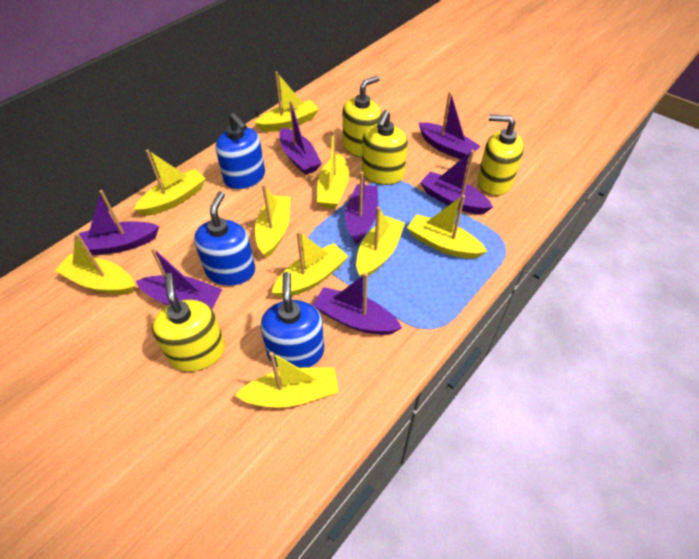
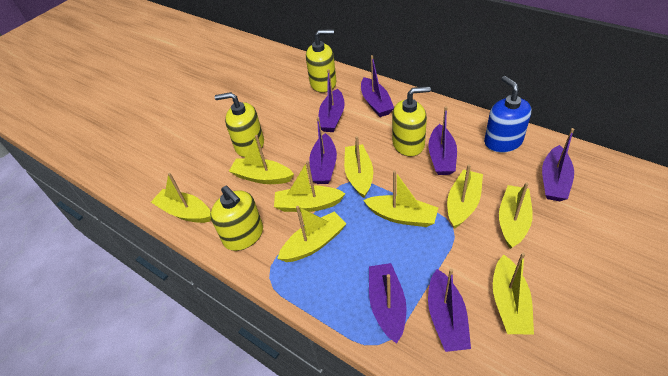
blue soap dispenser: 3 -> 1

